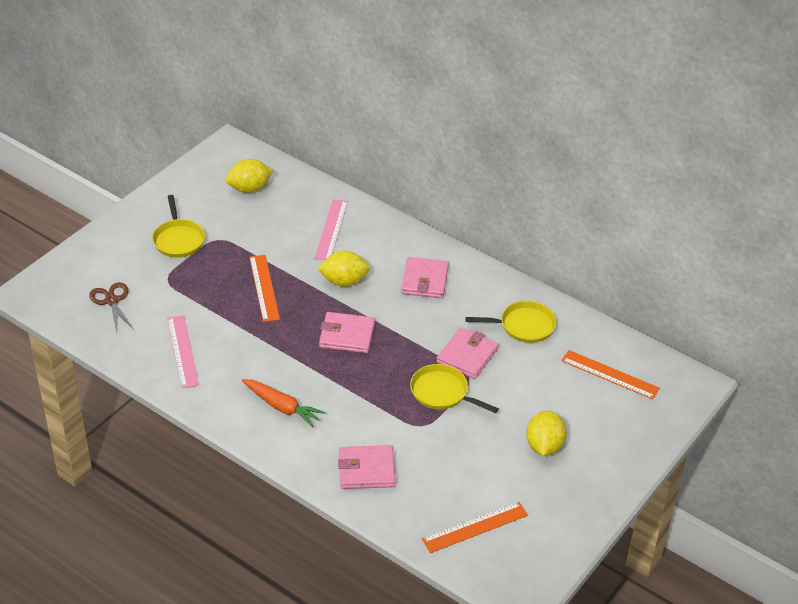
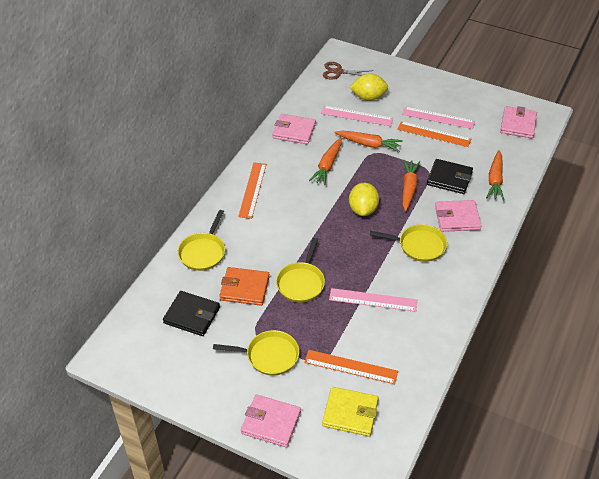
black wallet: 0 -> 2
orange carrot: 1 -> 4
orange wallet: 0 -> 1
pink ruler: 2 -> 3
yellow lemon: 3 -> 2
yellow pan: 3 -> 4
yellow wallet: 0 -> 1

